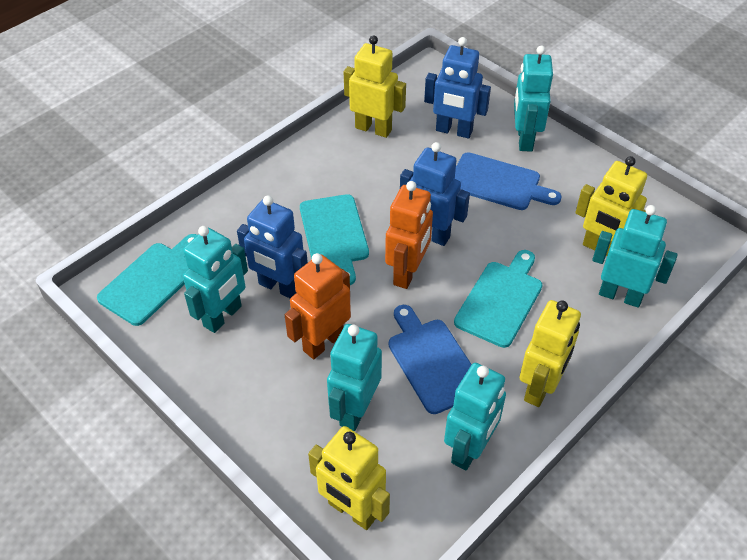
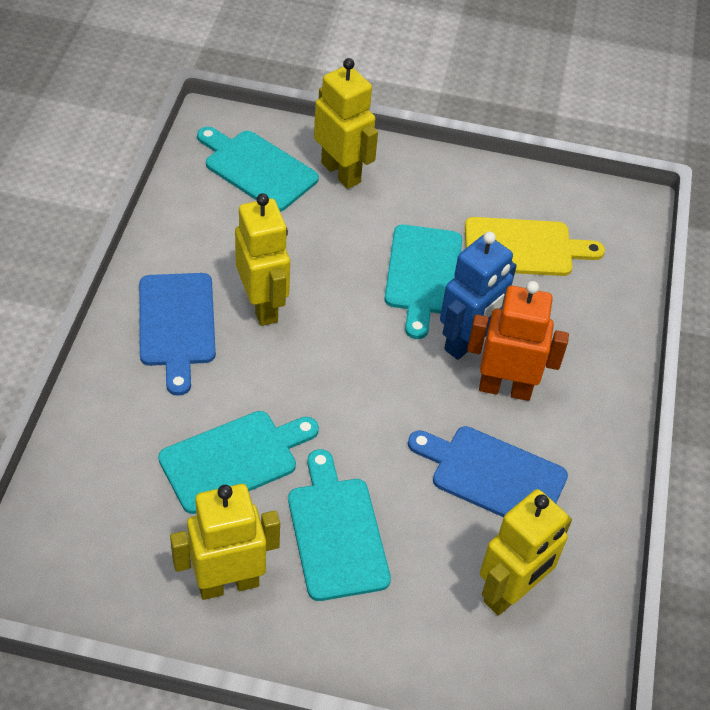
blue robot: 3 -> 1
orange robot: 2 -> 1
turquoise cutting board: 3 -> 4
turquoise robot: 5 -> 0
yellow cutting board: 0 -> 1

